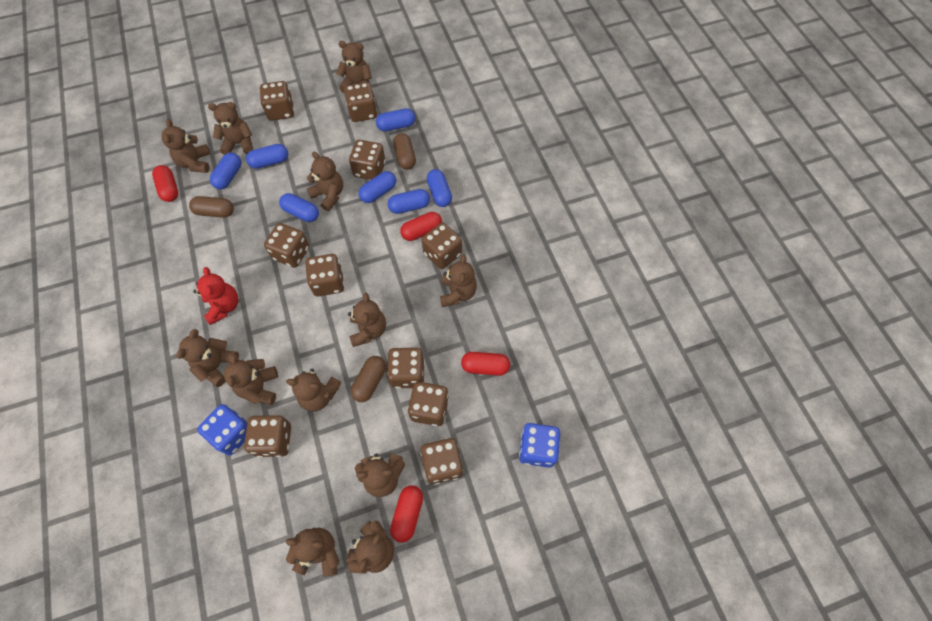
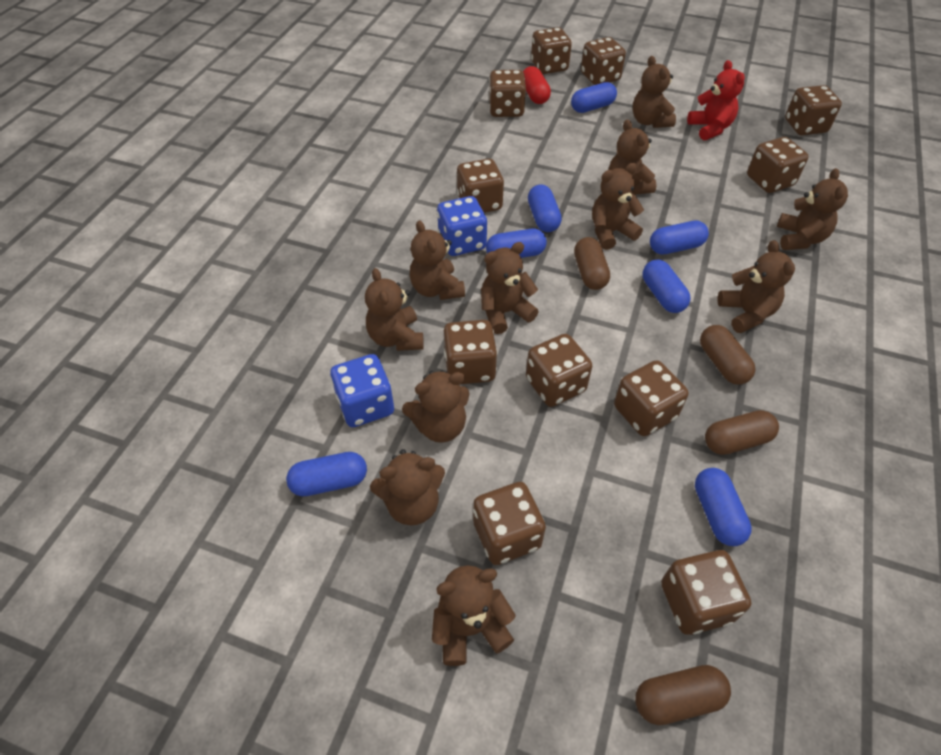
brown capsule: 3 -> 4
brown dice: 10 -> 11
brown teddy bear: 12 -> 11
red capsule: 4 -> 1

